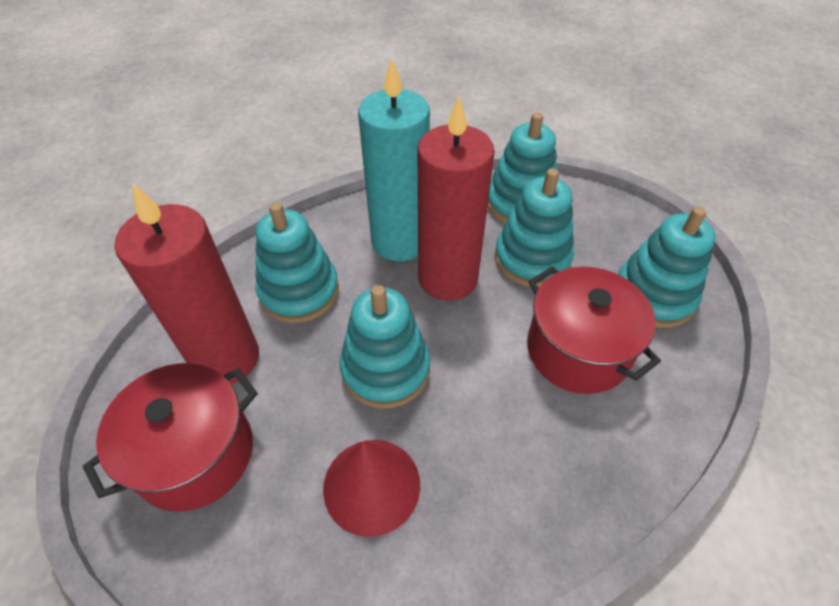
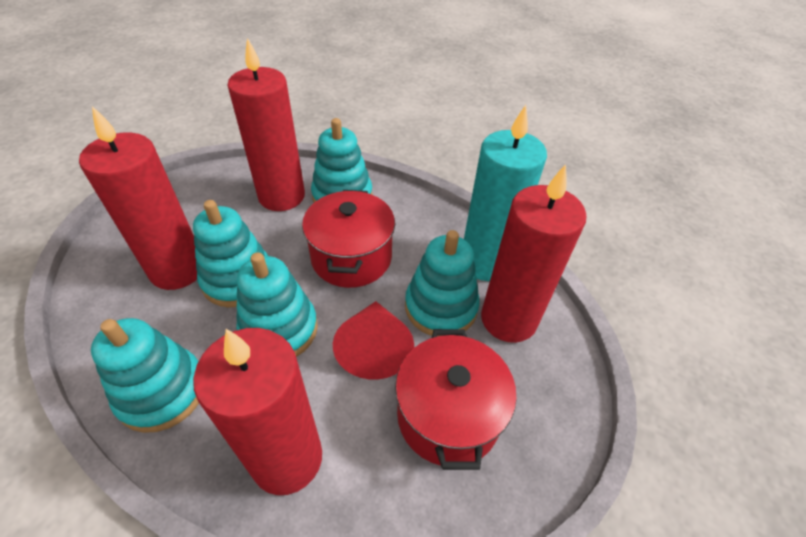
red candle: 2 -> 4

